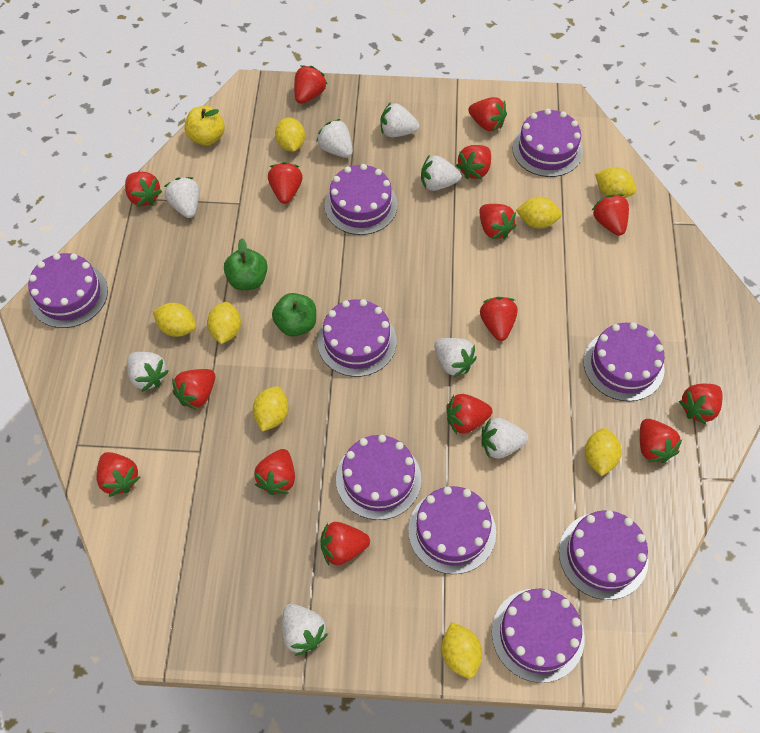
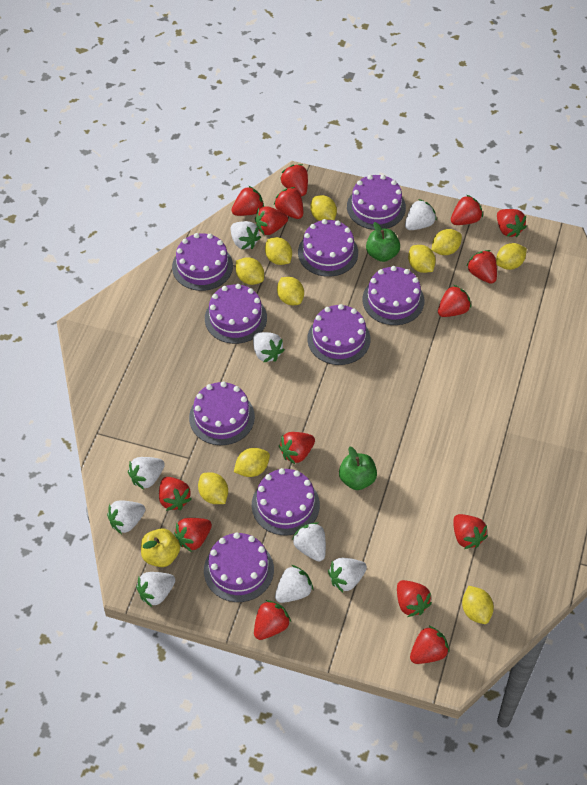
white strawberry: 8 -> 9
yellow lemon: 8 -> 10

